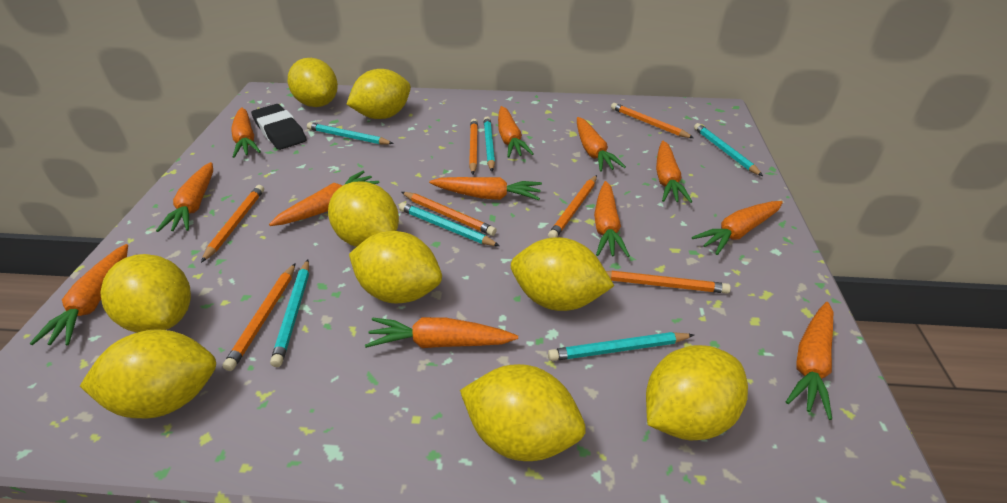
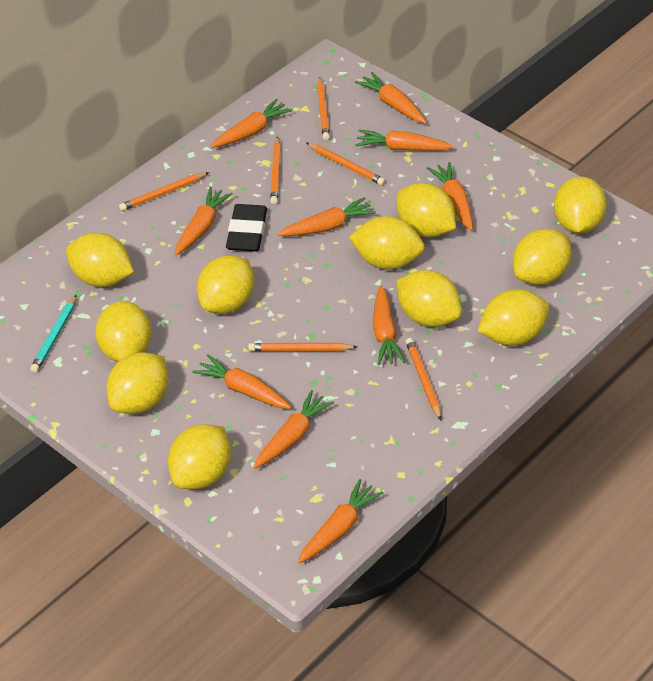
orange carrot: 12 -> 10
orange pencil: 7 -> 6
turquoise pencil: 6 -> 1
yellow lemon: 9 -> 11

